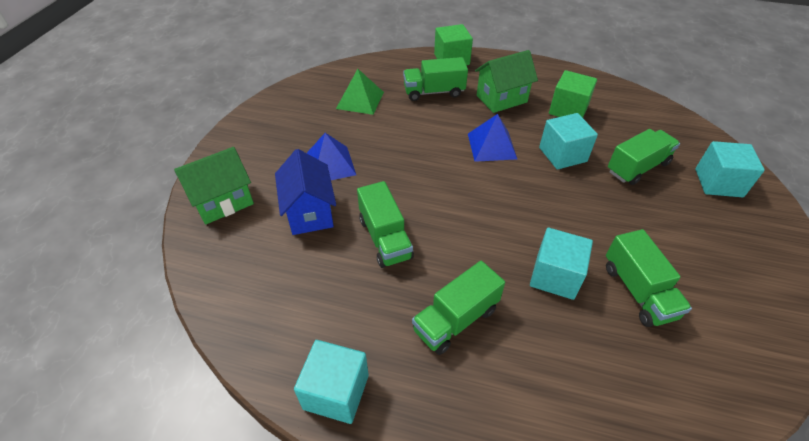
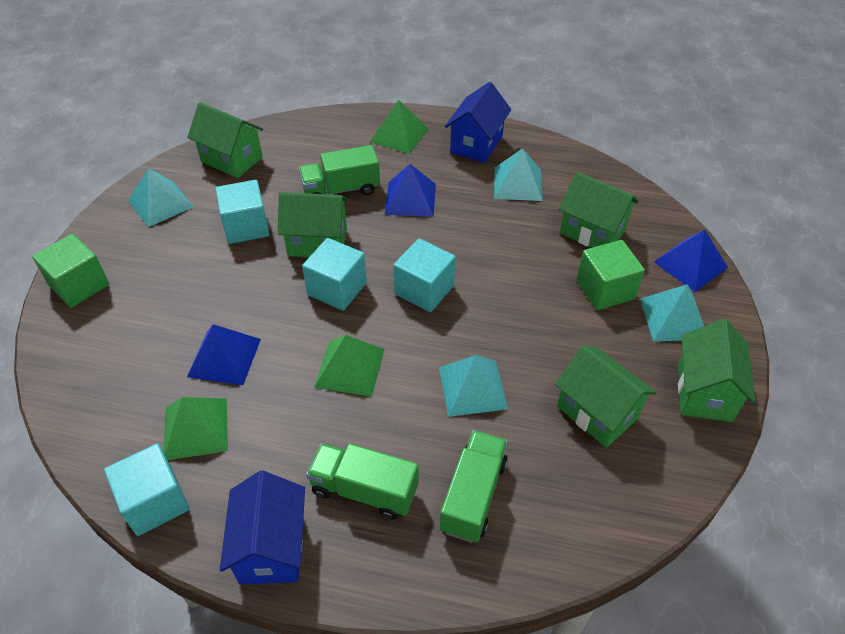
blue house: 1 -> 2
blue pyramid: 2 -> 3
green house: 2 -> 5
green pyramid: 1 -> 3
green truck: 5 -> 3
turquoise pyramid: 0 -> 4

